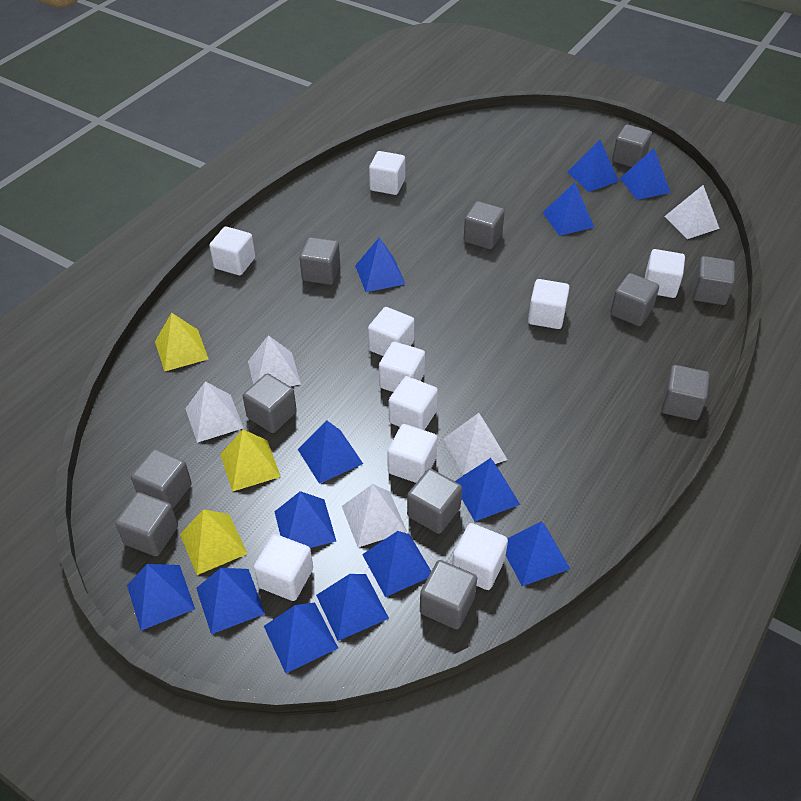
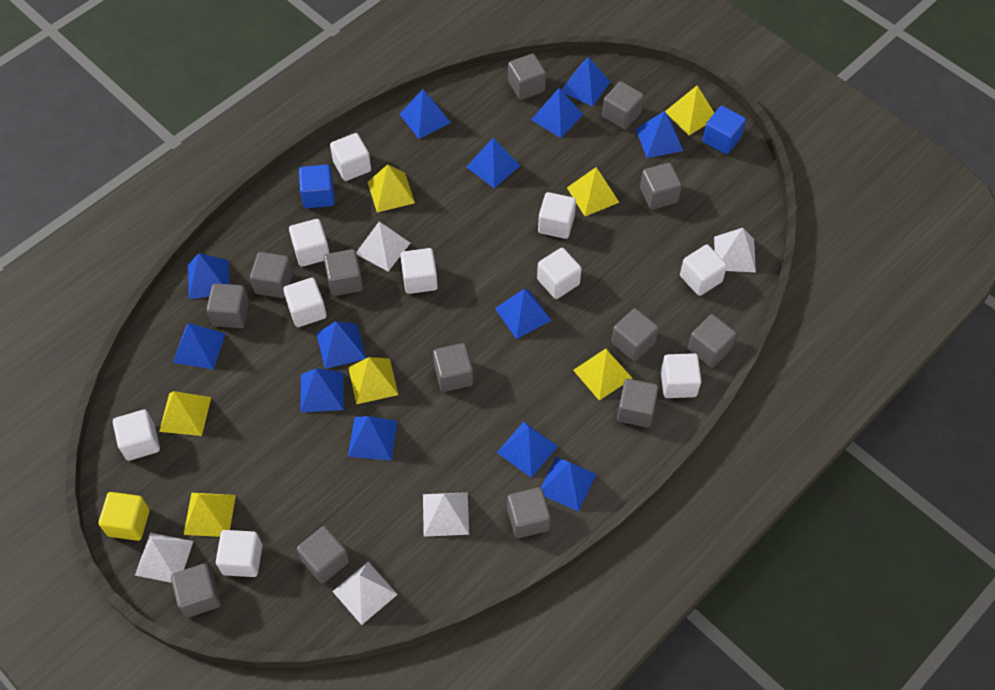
blue cube: 0 -> 2
grey cube: 11 -> 13
yellow cube: 0 -> 1
yellow pyramid: 3 -> 7

